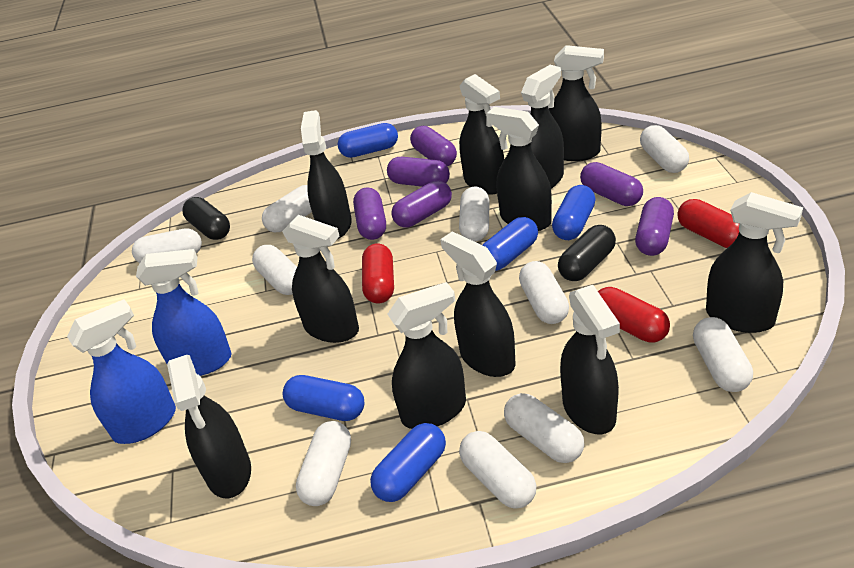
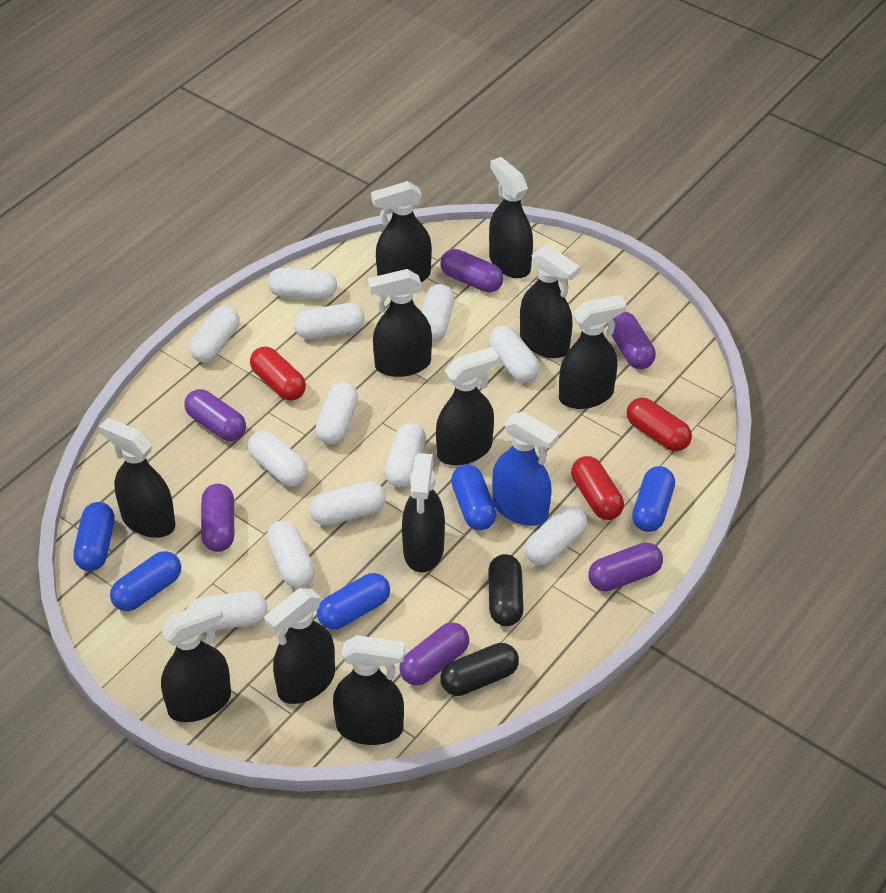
blue spray bottle: 2 -> 1
white capsule: 10 -> 12

